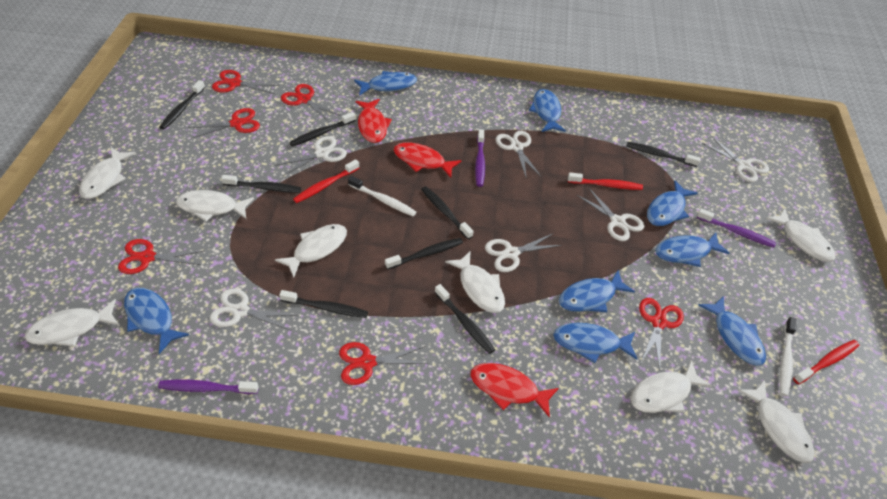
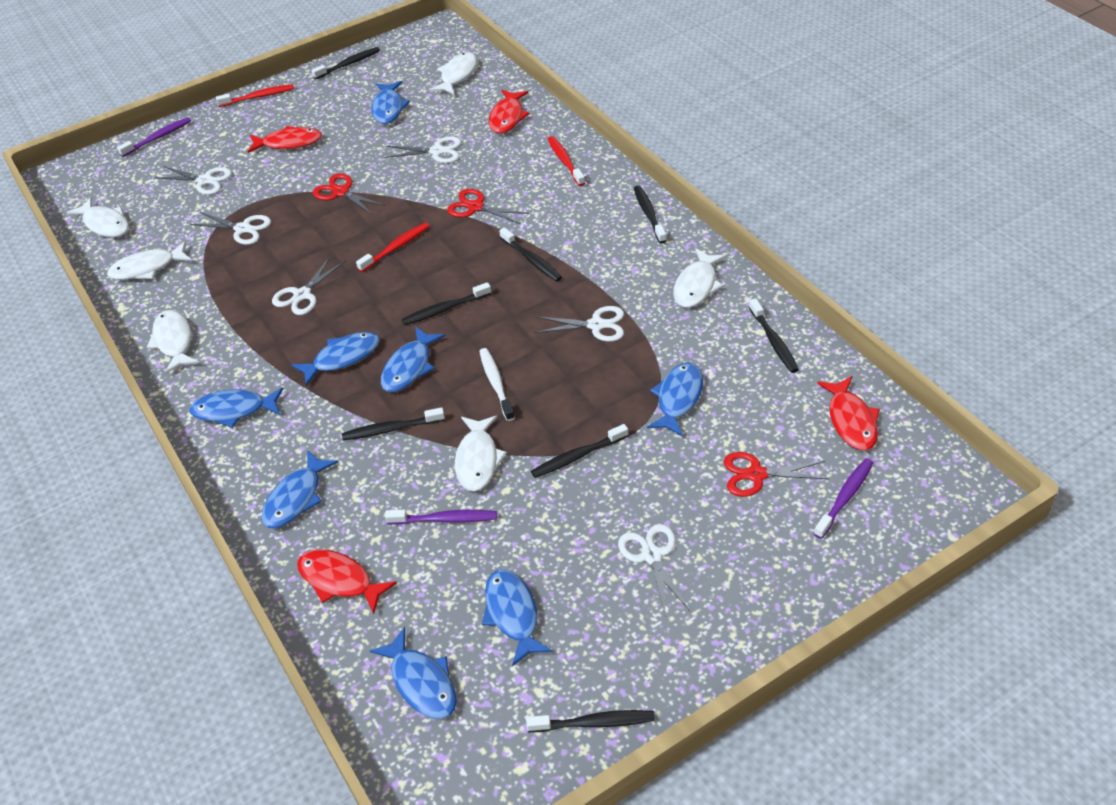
red fish: 3 -> 4
red scissors: 6 -> 3
white fish: 8 -> 6
white toothbrush: 2 -> 1

